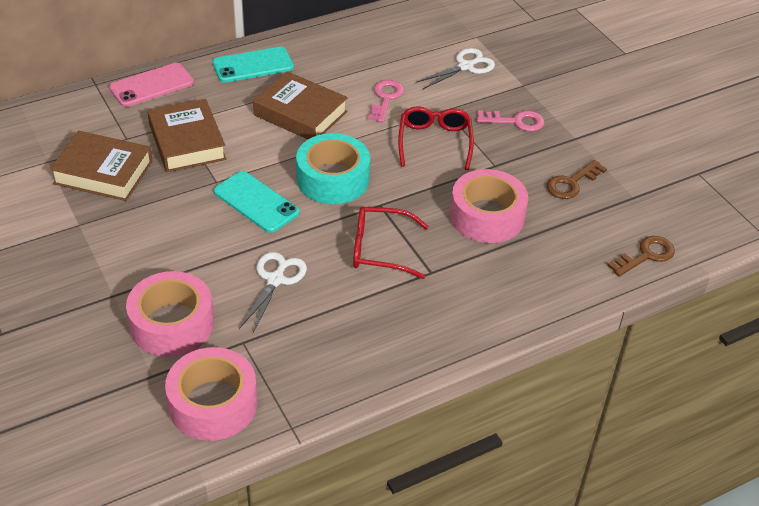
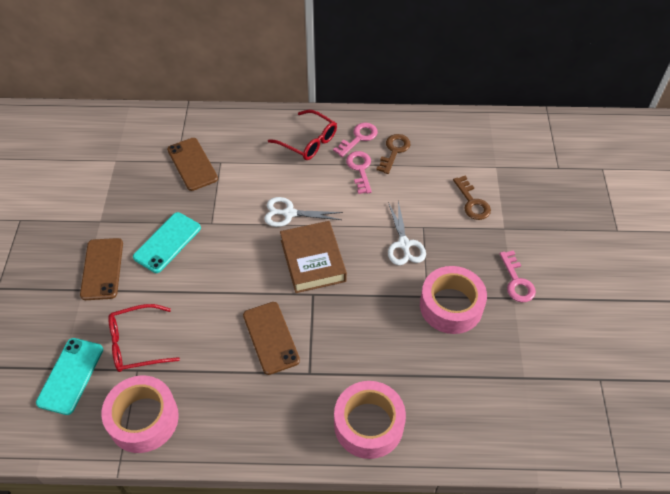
brown book: 3 -> 1
brown phone: 0 -> 3
pink key: 2 -> 3
pink phone: 1 -> 0
turquoise tape: 1 -> 0

